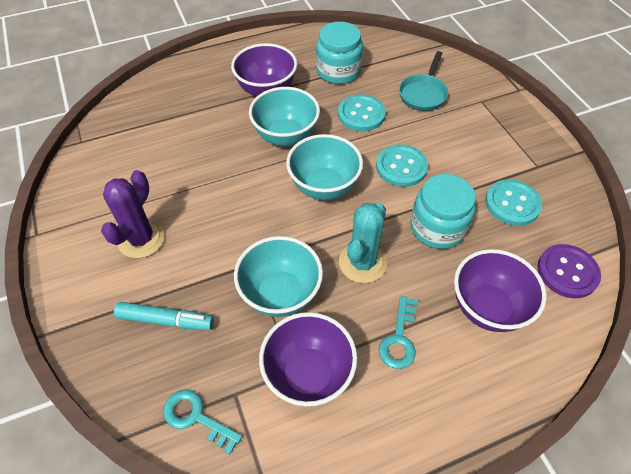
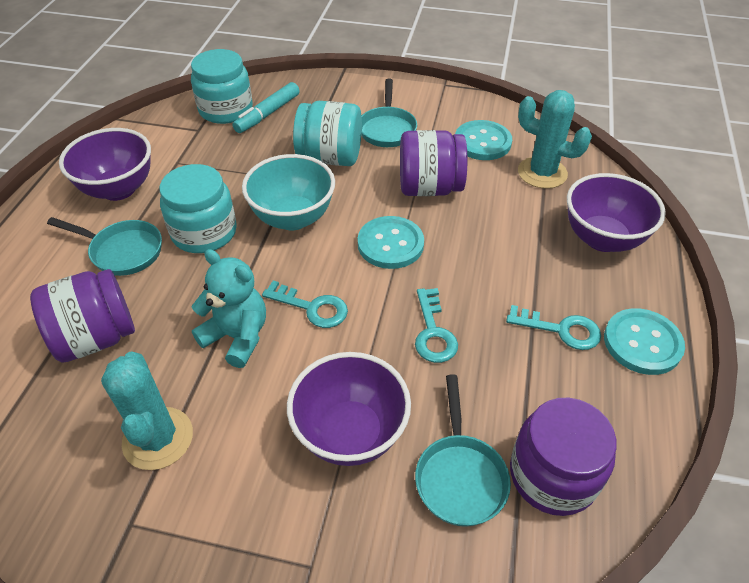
purple button: 1 -> 0
purple cactus: 1 -> 0
purple jar: 0 -> 3
turquoise bowl: 3 -> 1
turquoise cactus: 1 -> 2
turquoise jar: 2 -> 3
turquoise key: 2 -> 3
turquoise pan: 1 -> 3
turquoise teddy bear: 0 -> 1

